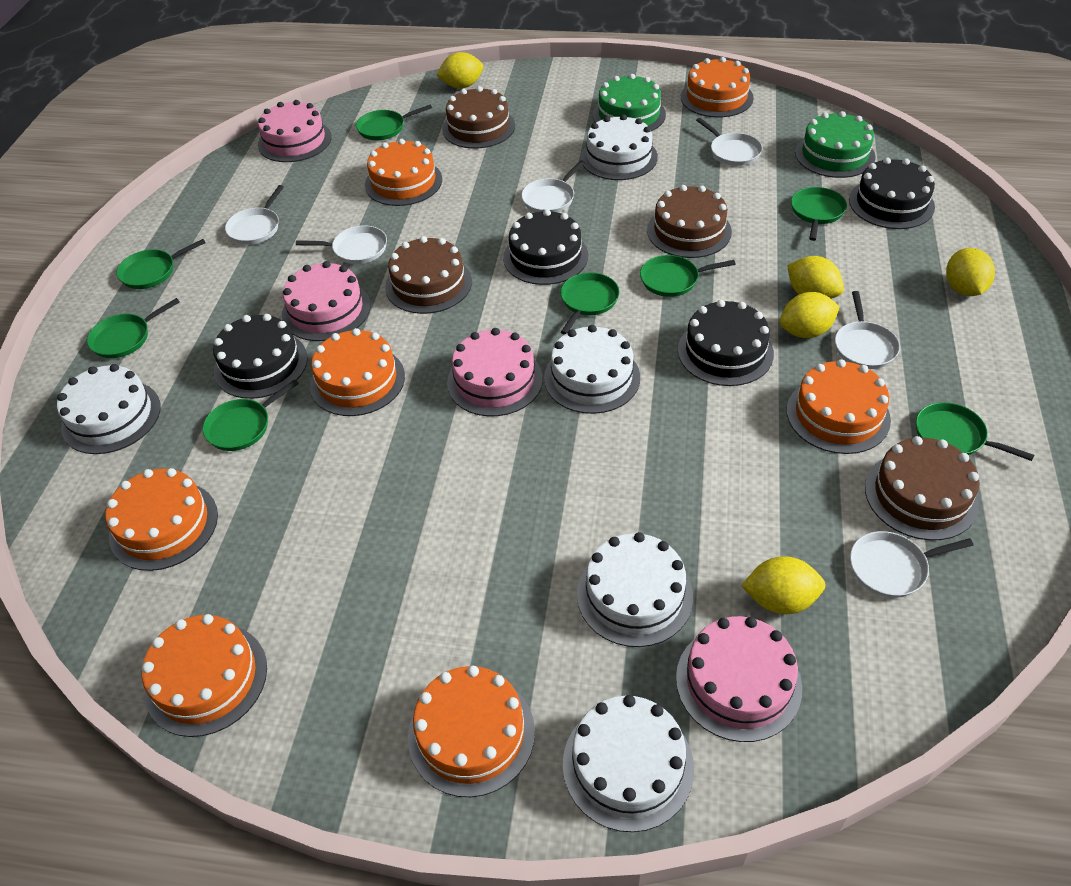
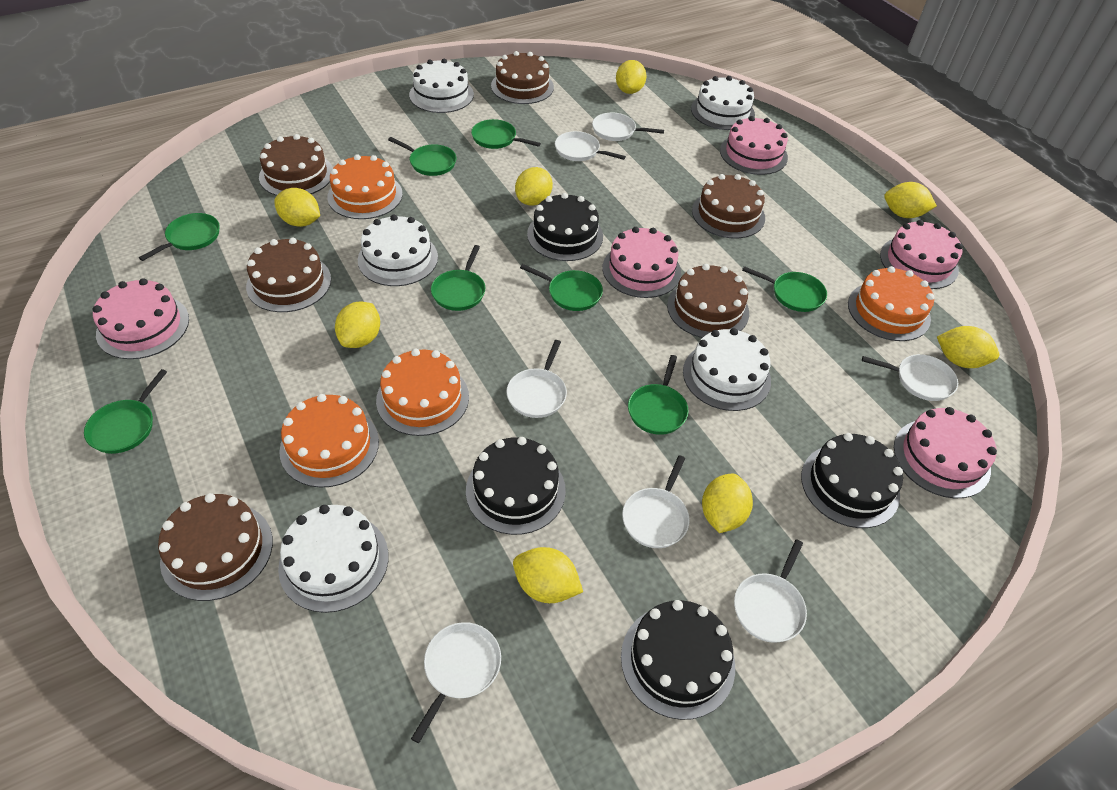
brown cake: 4 -> 6
green cake: 2 -> 0
orange cake: 7 -> 4
pink cake: 4 -> 5
white pan: 6 -> 7
yellow lemon: 5 -> 8

